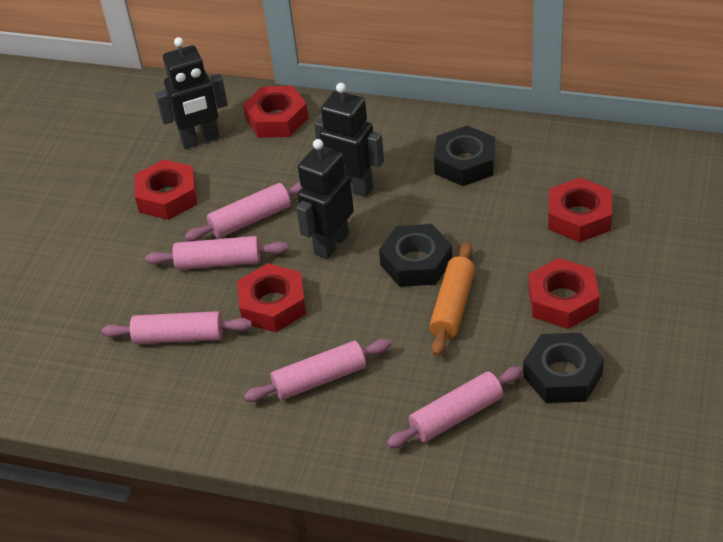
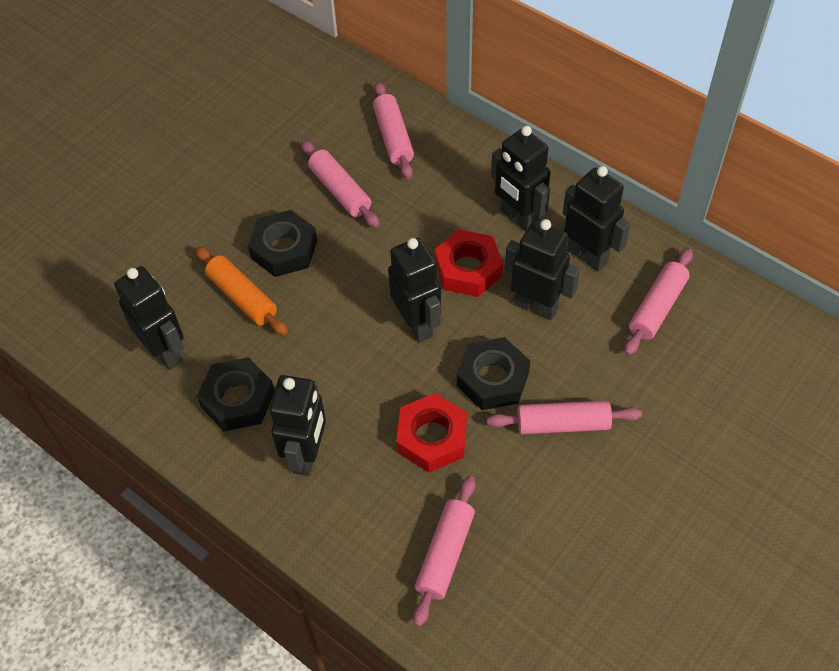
black robot: 3 -> 6
red nut: 5 -> 2

